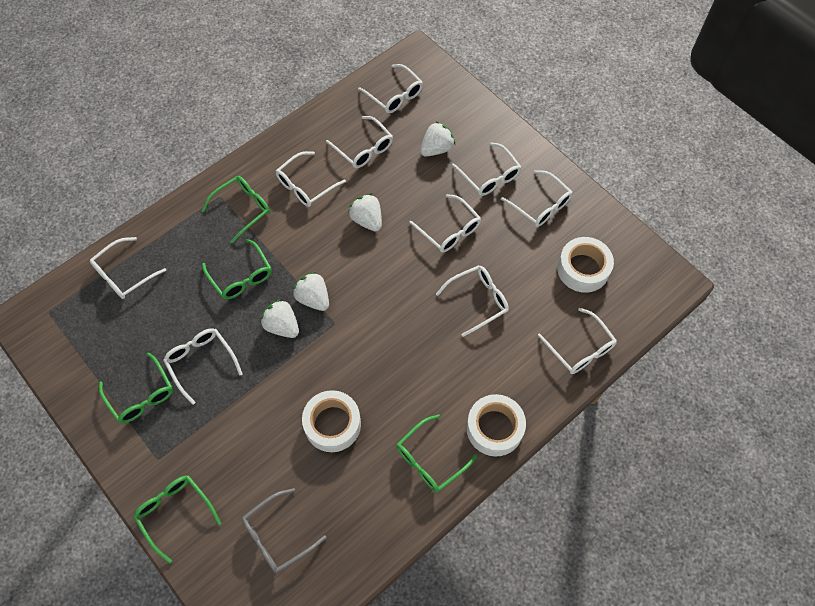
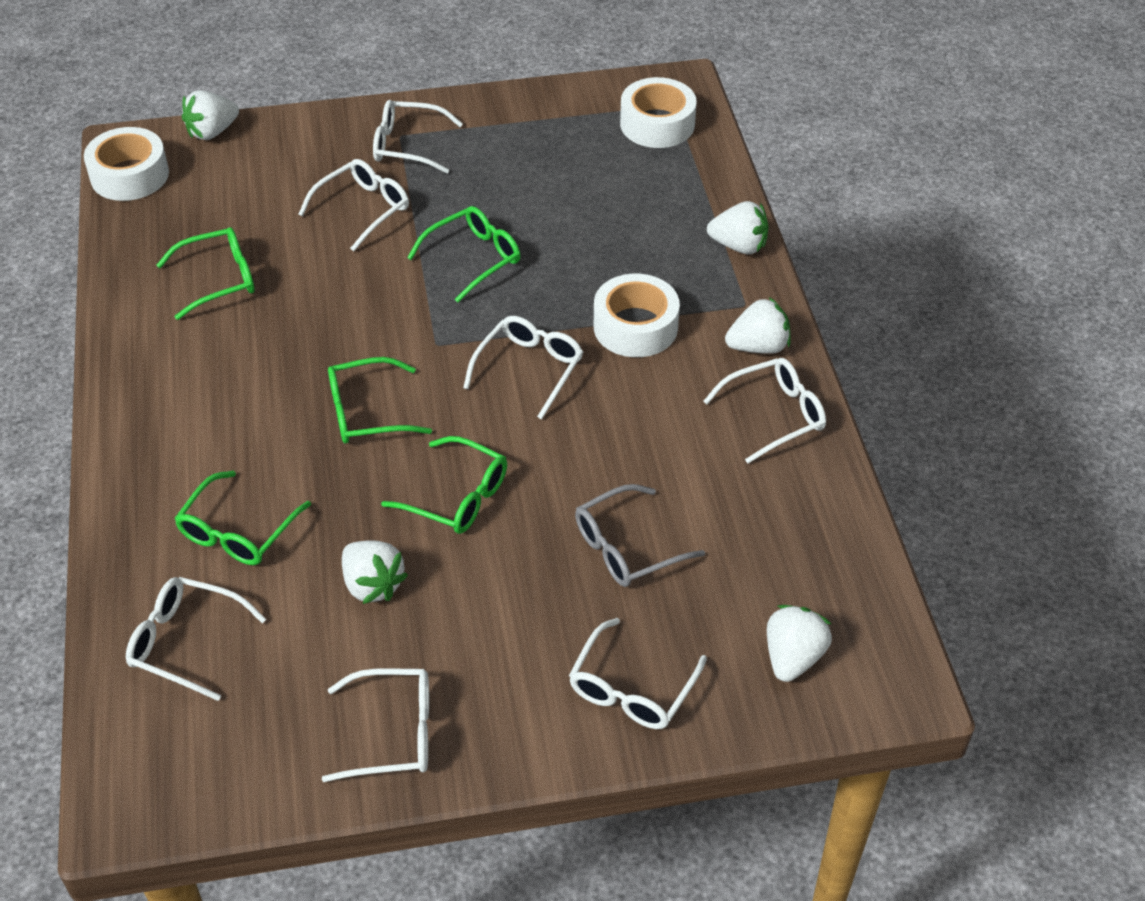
white glasses: 10 -> 7
white strawberry: 4 -> 5

